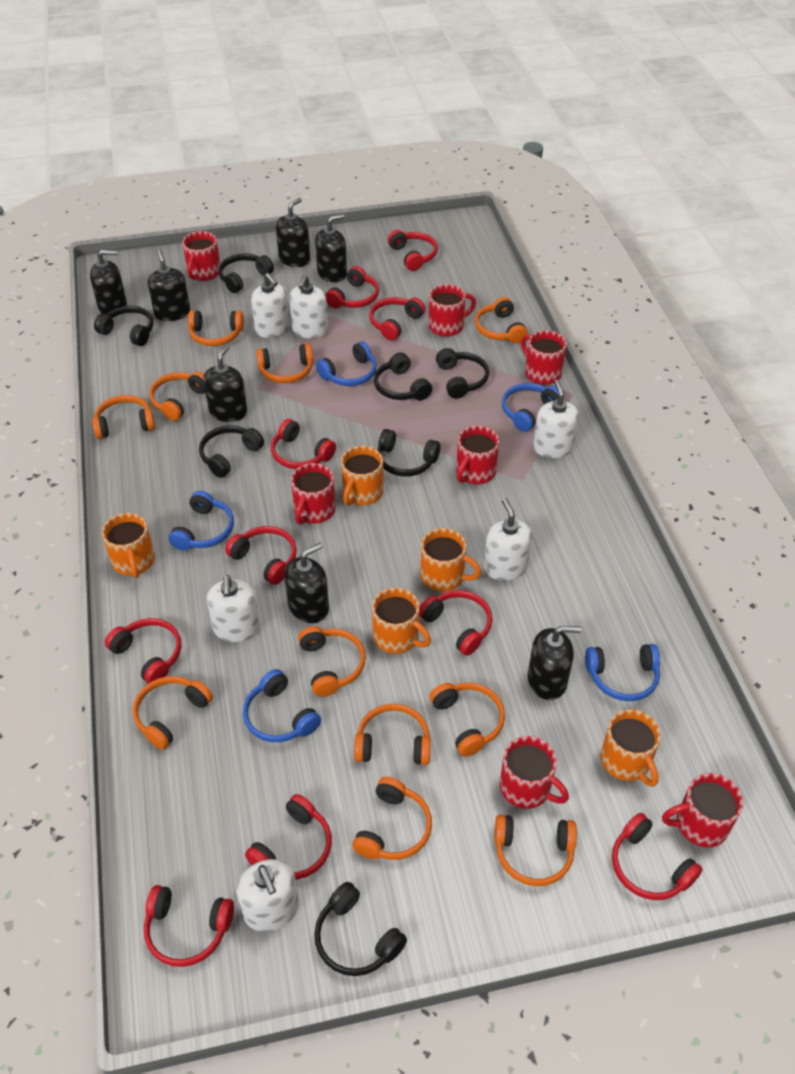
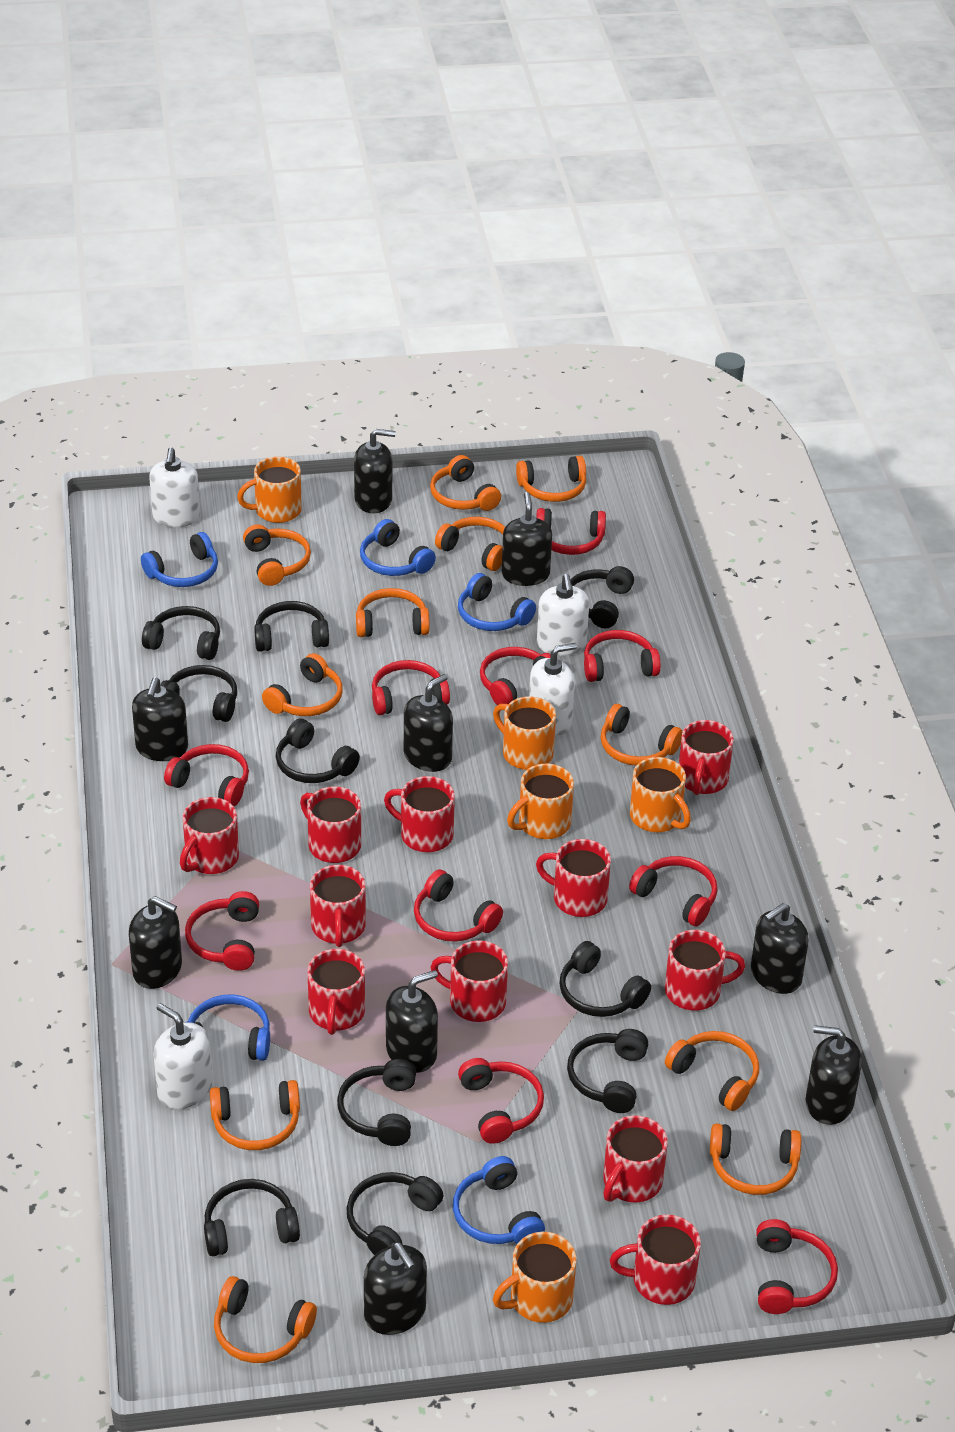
black headphones: 7 -> 10
black soap dispenser: 7 -> 9
red mug: 7 -> 11
white soap dispenser: 6 -> 4

